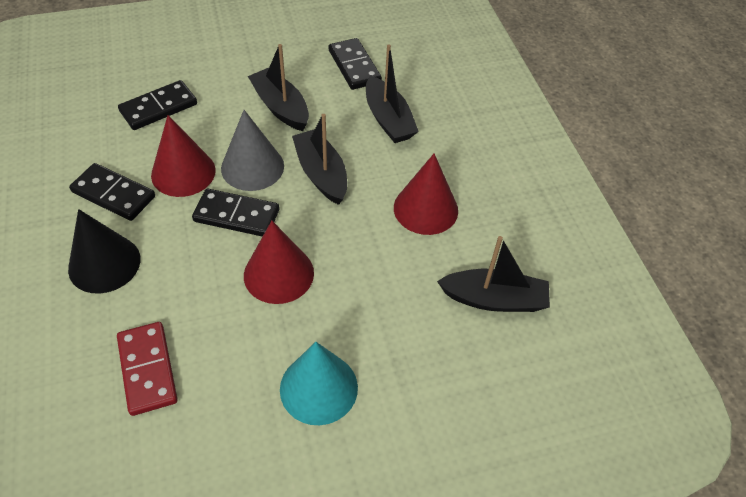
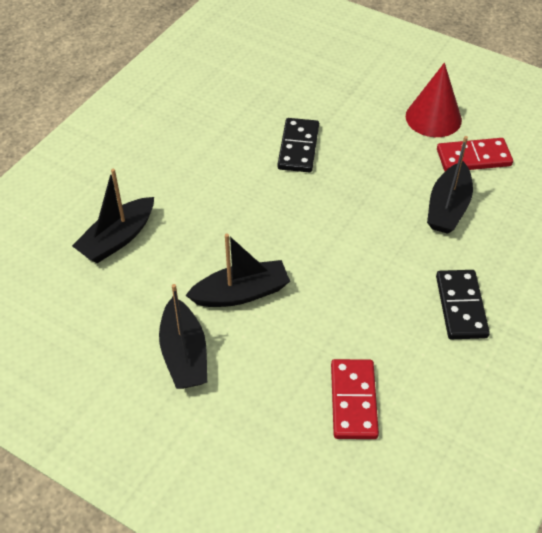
black cone: 1 -> 0
black domino: 4 -> 2
grey cone: 1 -> 0
red cone: 3 -> 1
red domino: 1 -> 2
turquoise cone: 1 -> 0

